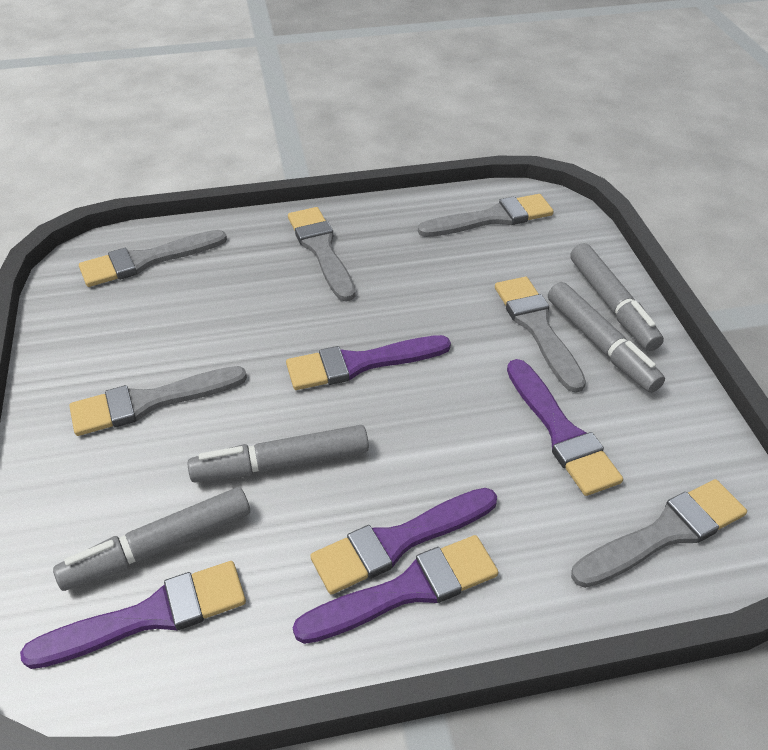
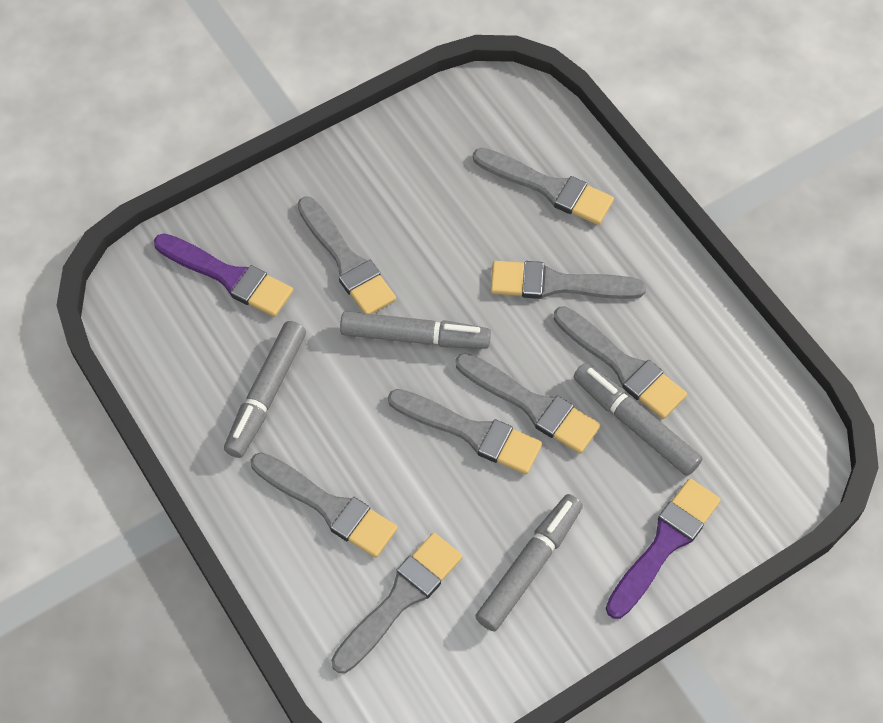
grey brush: 6 -> 8
purple brush: 5 -> 2

